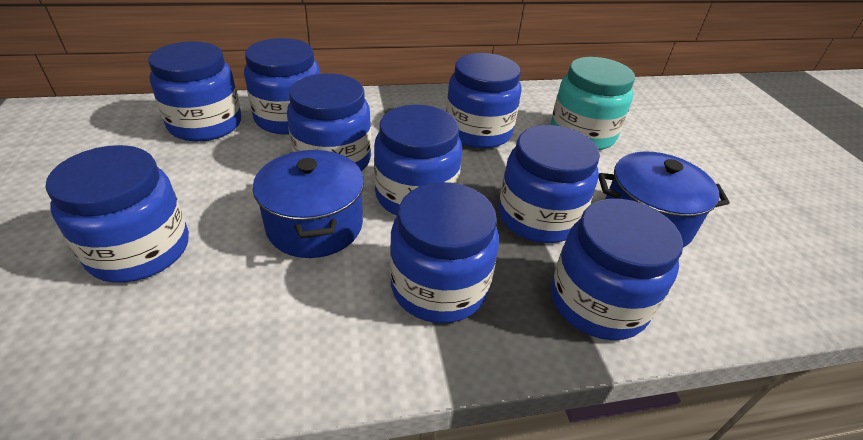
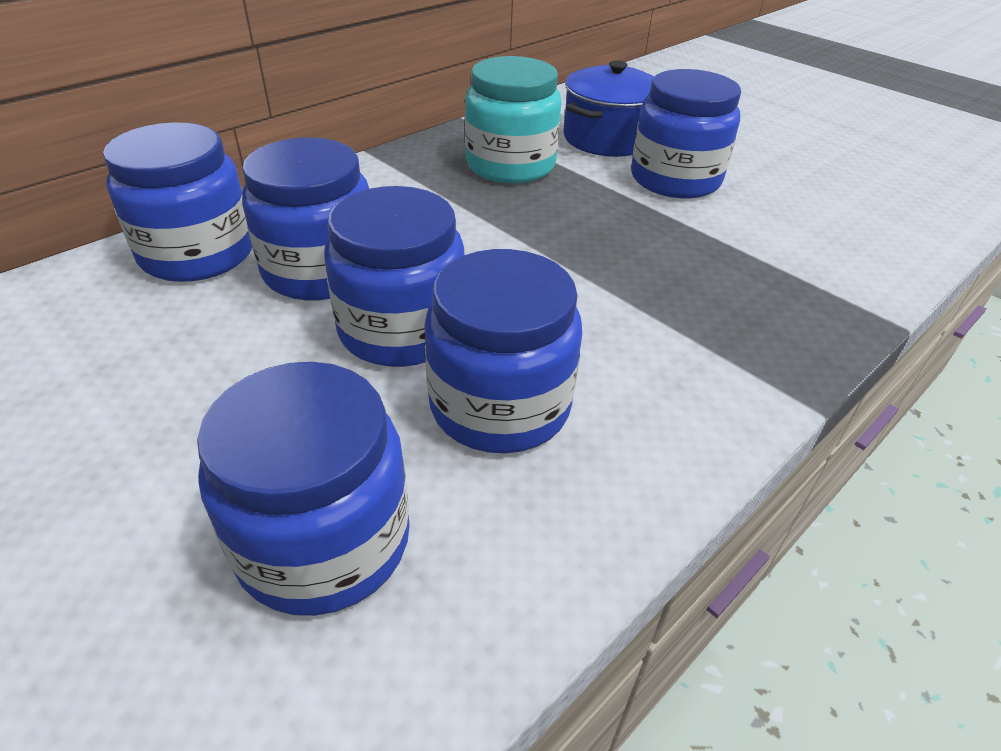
blue jar: 9 -> 6
blue pot: 2 -> 1

